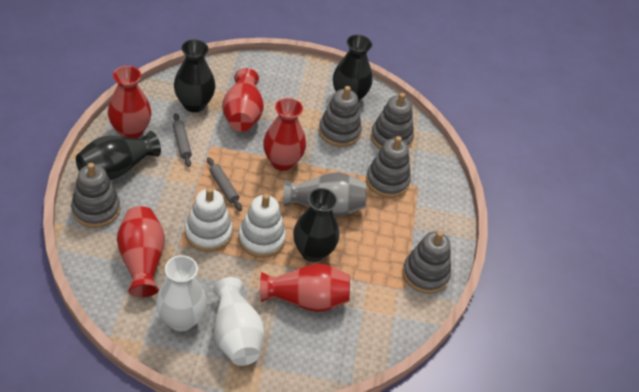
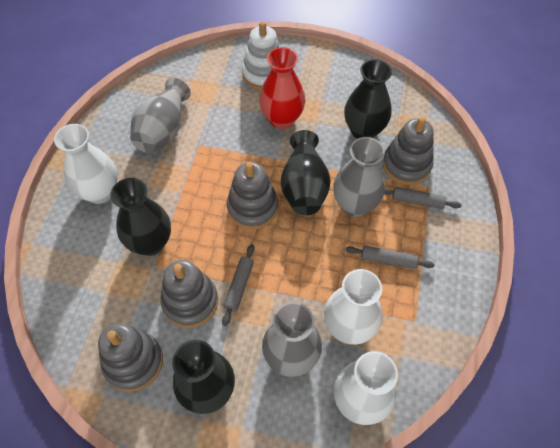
grey rolling pin: 2 -> 3
grey stacking toy: 5 -> 4
grey vase: 1 -> 3
red vase: 5 -> 1
white stacking toy: 2 -> 1
white vase: 2 -> 3

